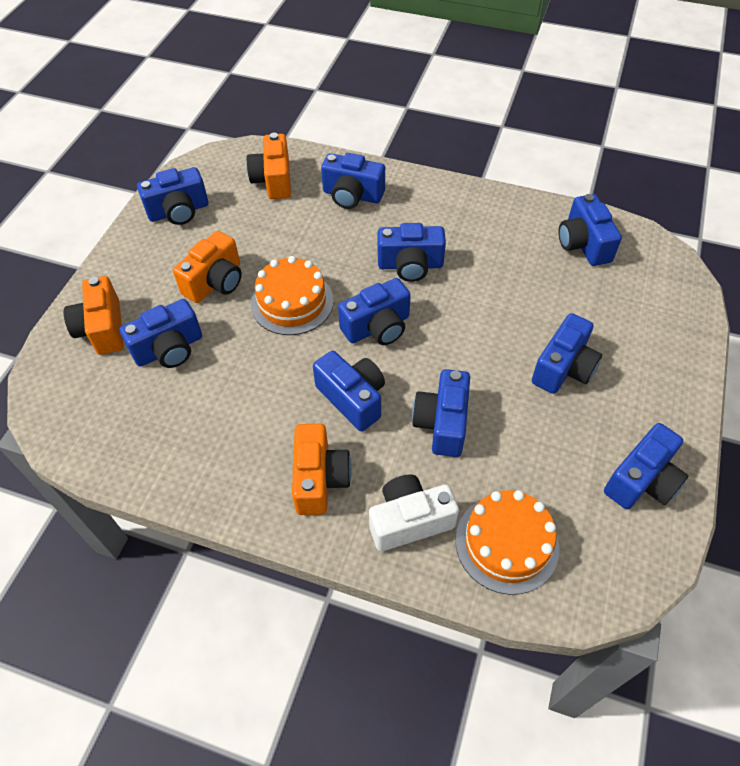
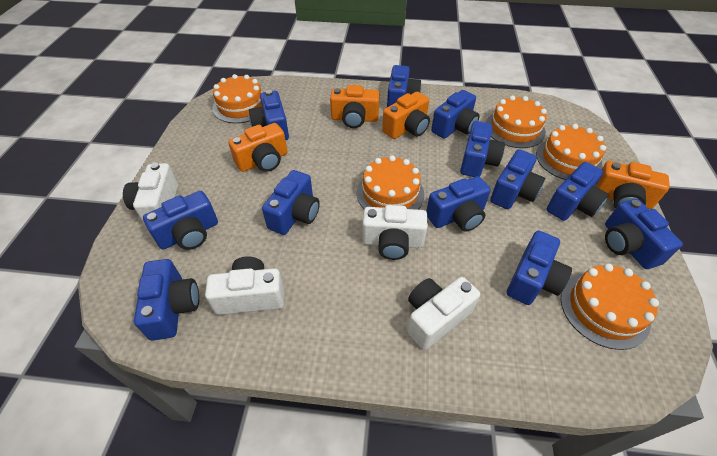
blue camera: 10 -> 12
orange cake: 2 -> 5
white camera: 1 -> 4

